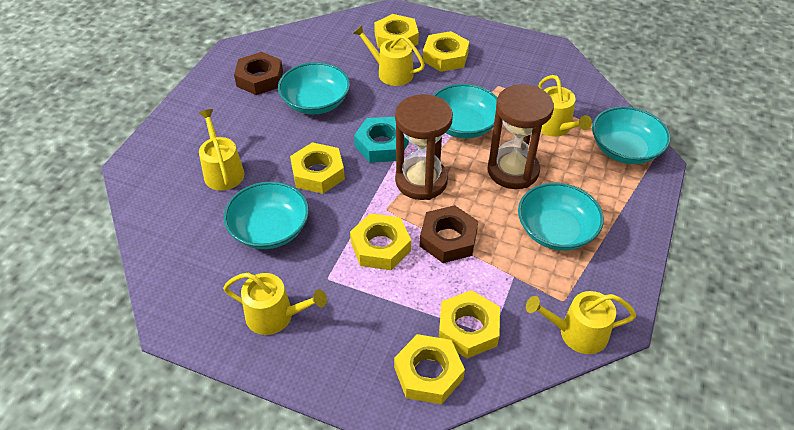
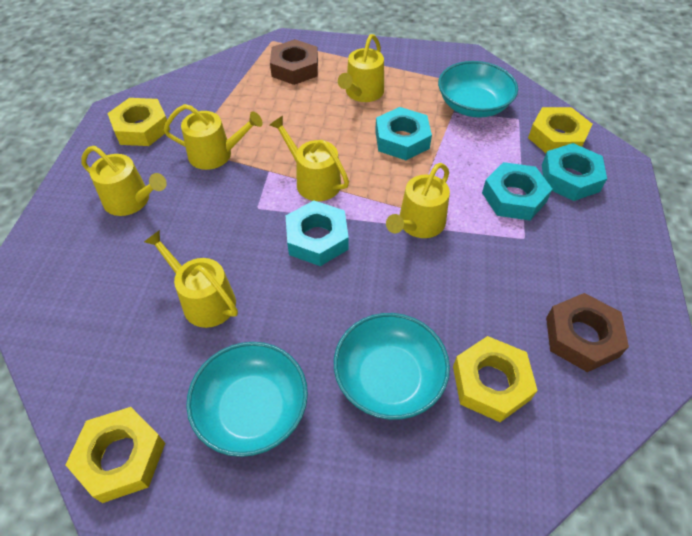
brown hourglass: 2 -> 0
turquoise bowl: 5 -> 3
turquoise nut: 1 -> 4
yellow nut: 6 -> 4
yellow watering can: 5 -> 6

